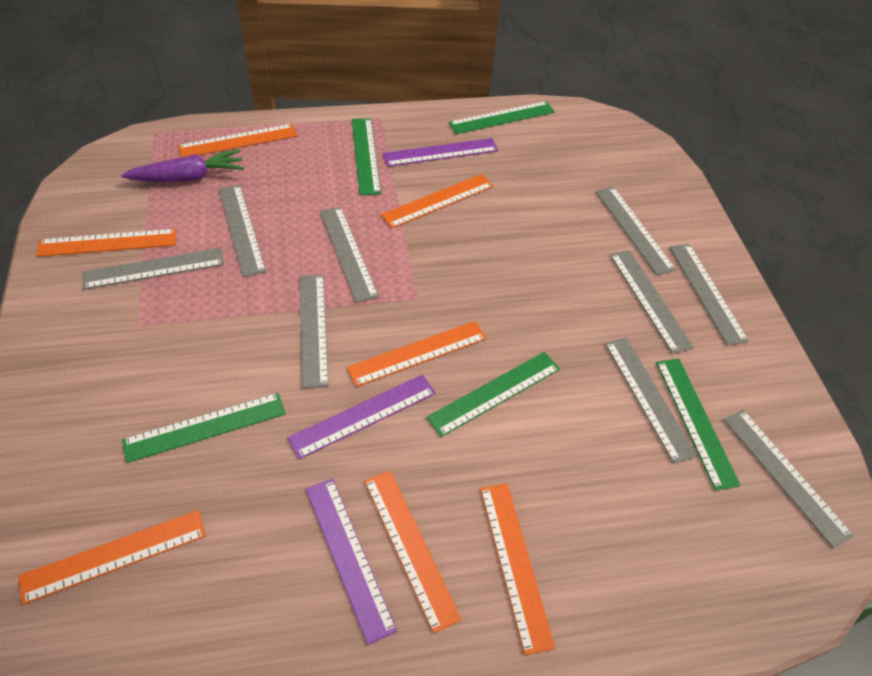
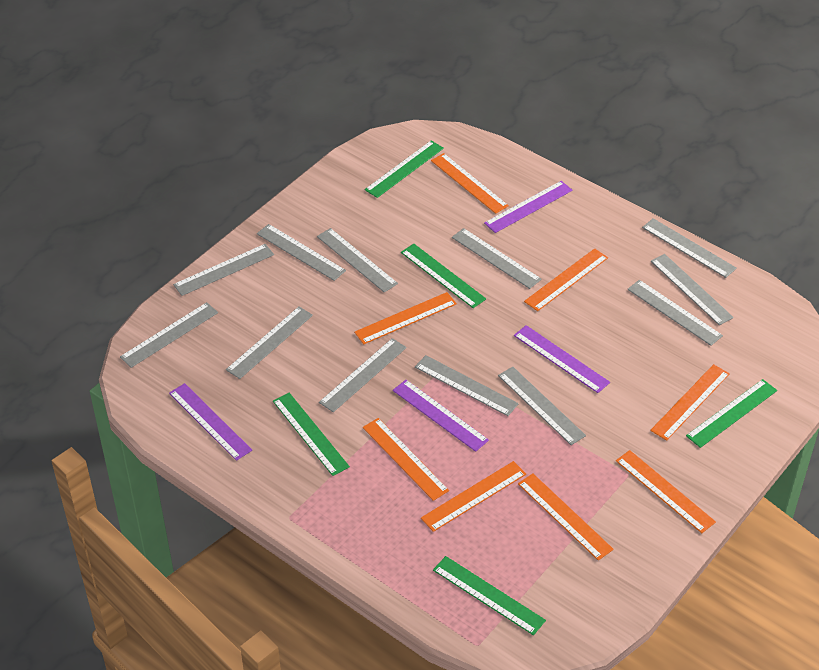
grey ruler: 9 -> 12
orange ruler: 7 -> 8
purple carrot: 1 -> 0
purple ruler: 3 -> 4

